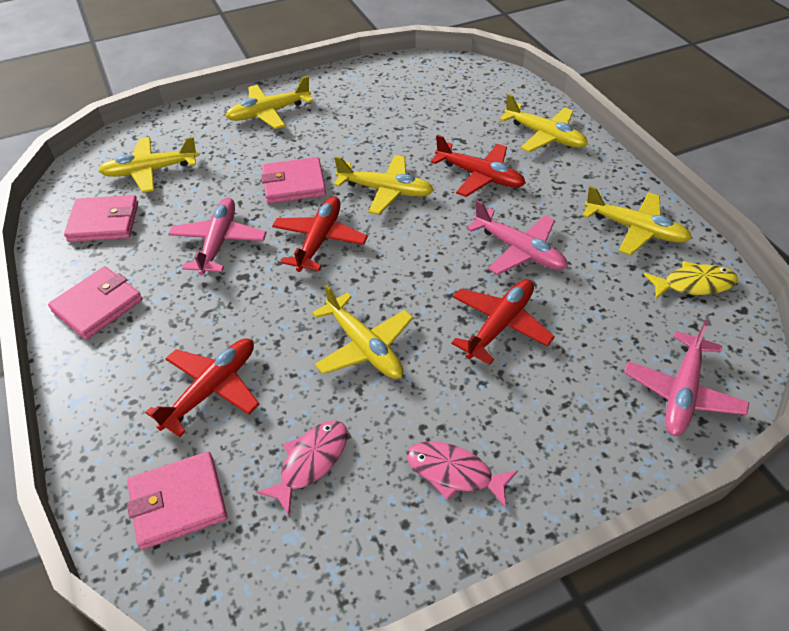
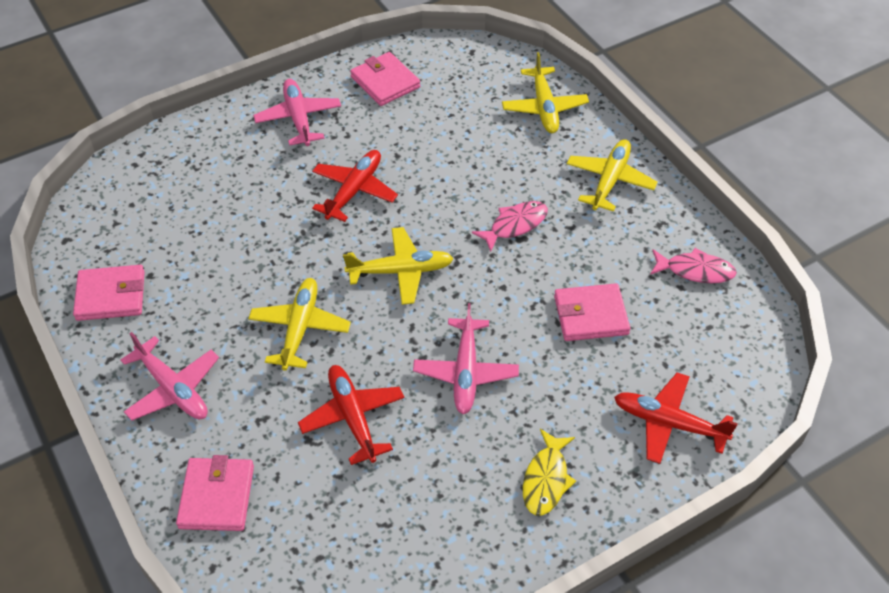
red plane: 4 -> 3
yellow plane: 6 -> 4

